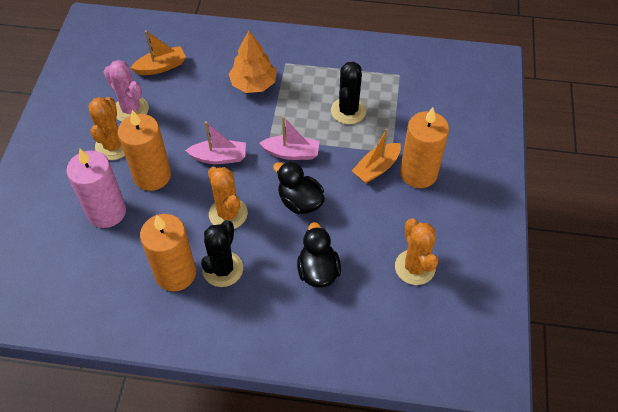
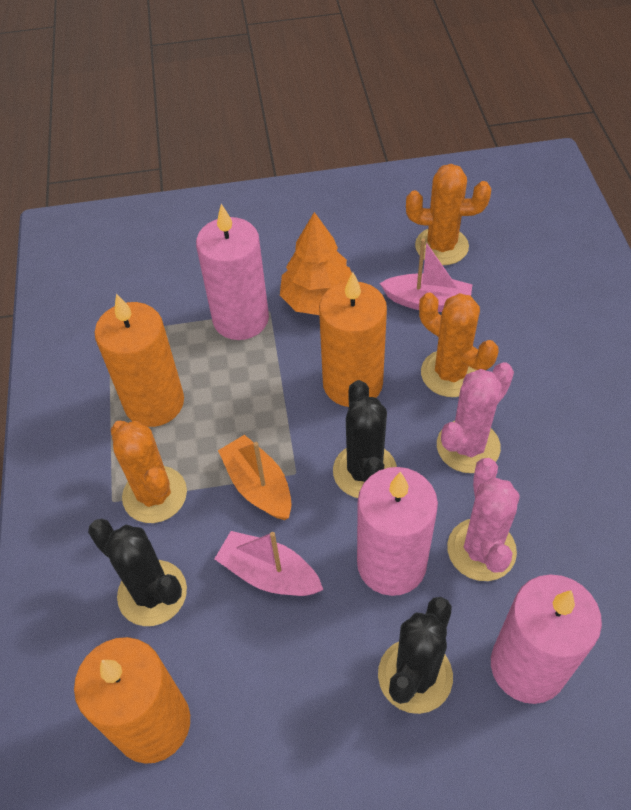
black cactus: 2 -> 3
black duck: 2 -> 0
orange boat: 2 -> 1
pink cactus: 1 -> 2
pink candle: 1 -> 3

